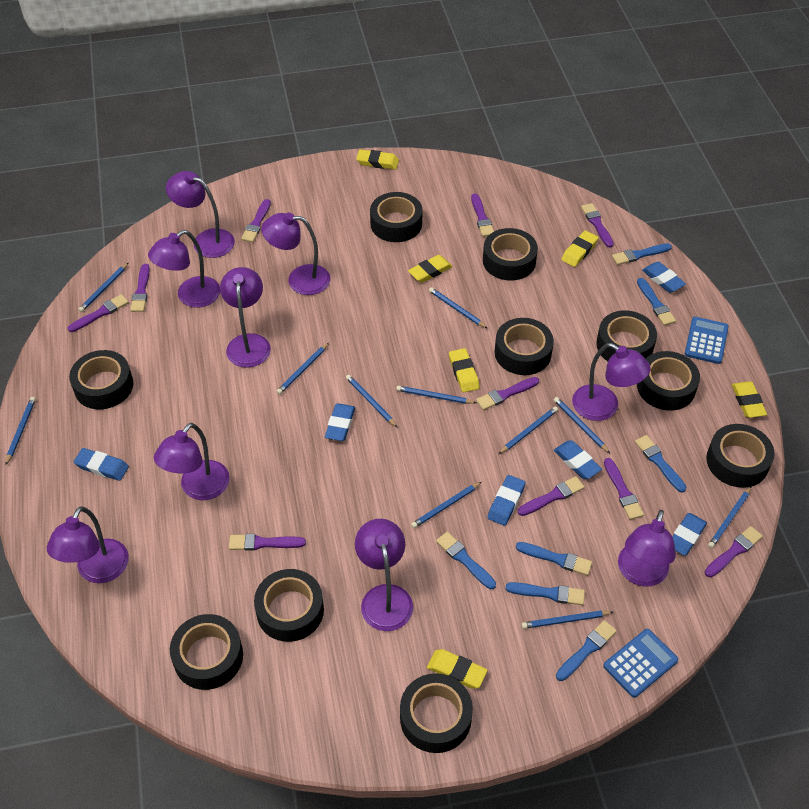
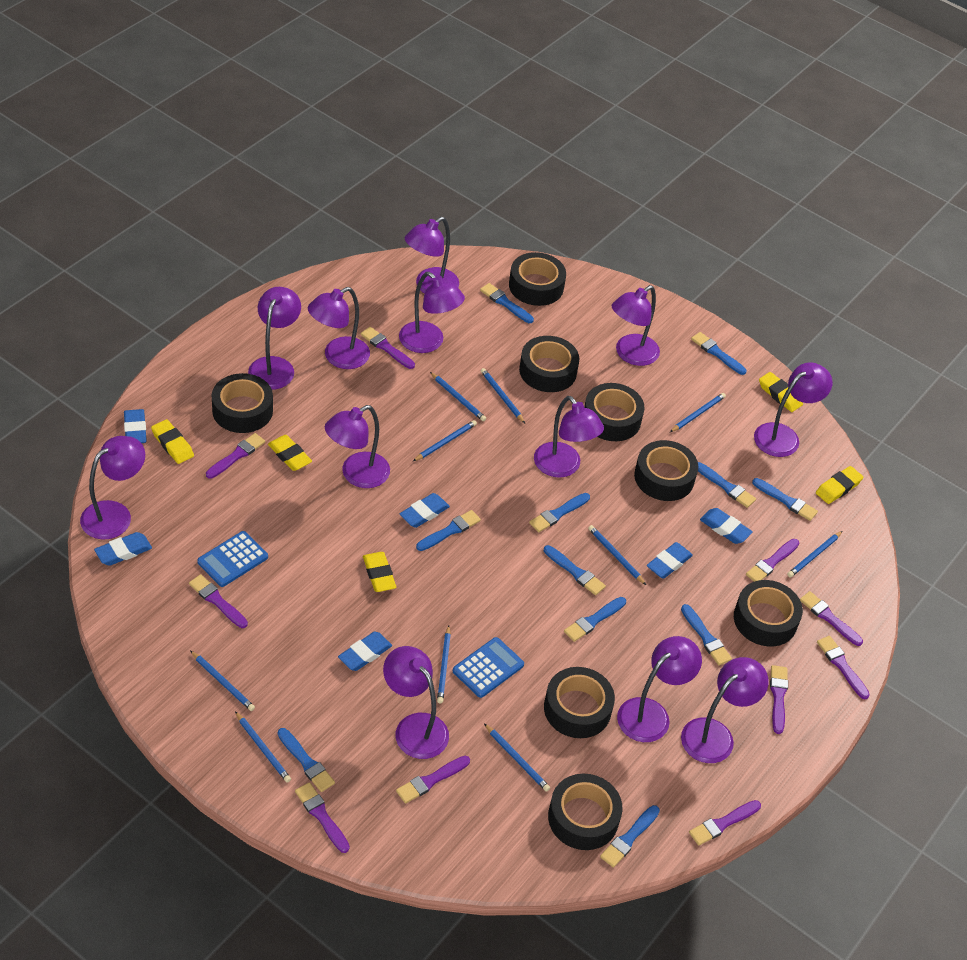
black tape: 10 -> 8
blue brush: 7 -> 11
blue pencil: 11 -> 10
purple lamp: 9 -> 12
yellow eraser: 6 -> 5

